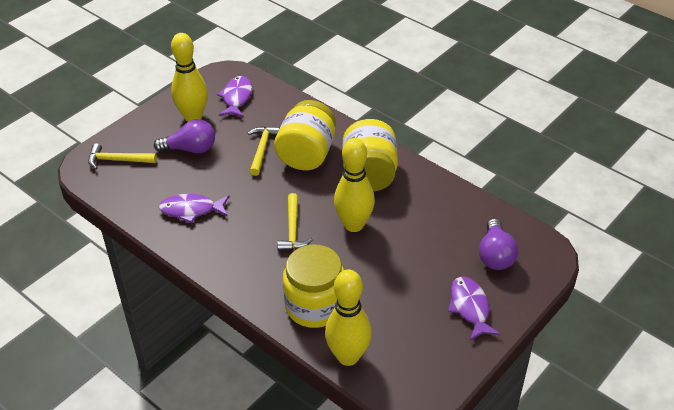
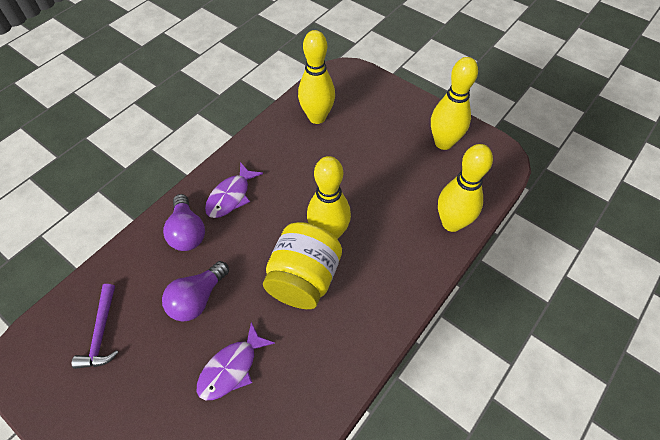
purple fish: 3 -> 2
purple hammer: 0 -> 1
yellow bowling pin: 3 -> 4
yellow hammer: 3 -> 0
yellow jar: 3 -> 1

